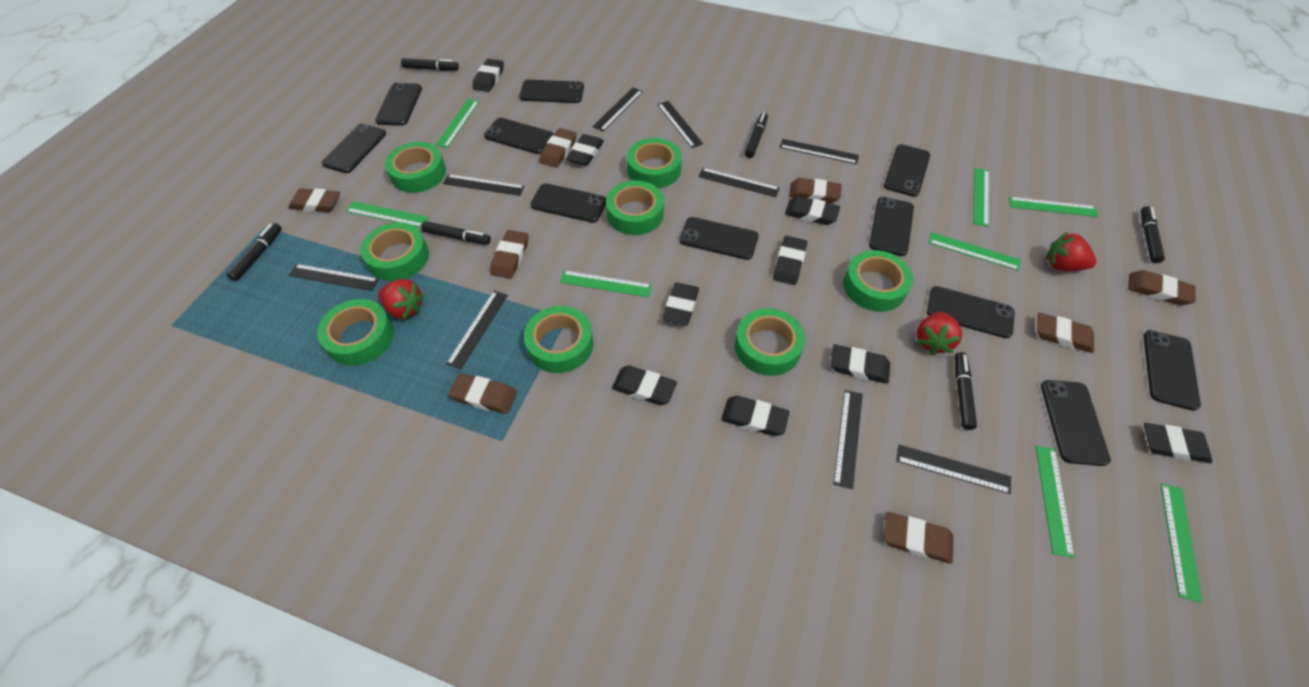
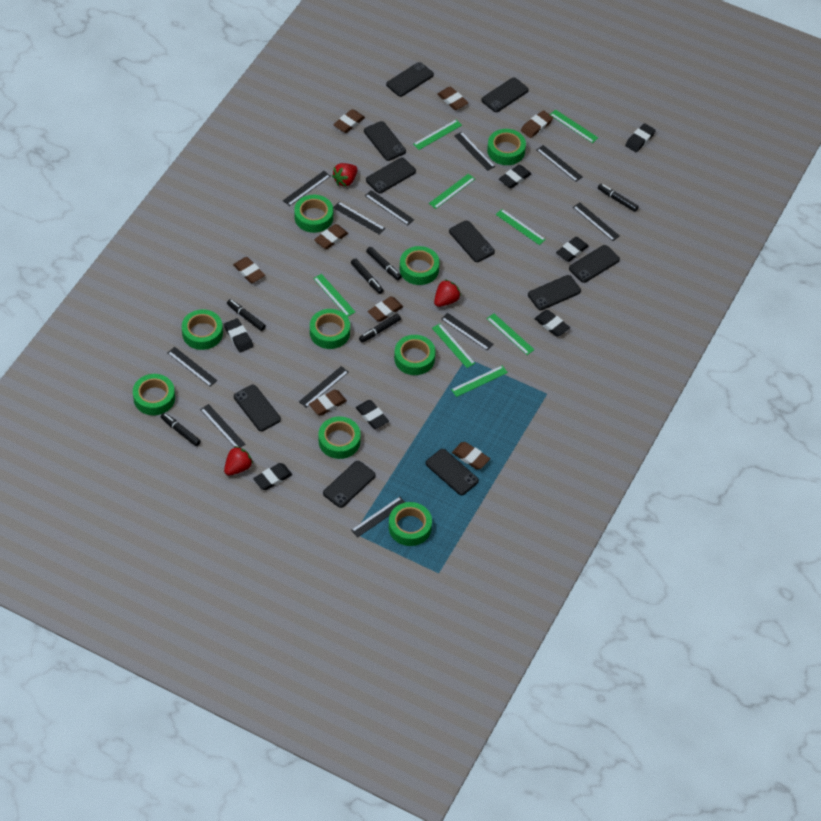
black eraser: 9 -> 7
black phone: 11 -> 10
black ruler: 9 -> 11
green tape: 8 -> 9

